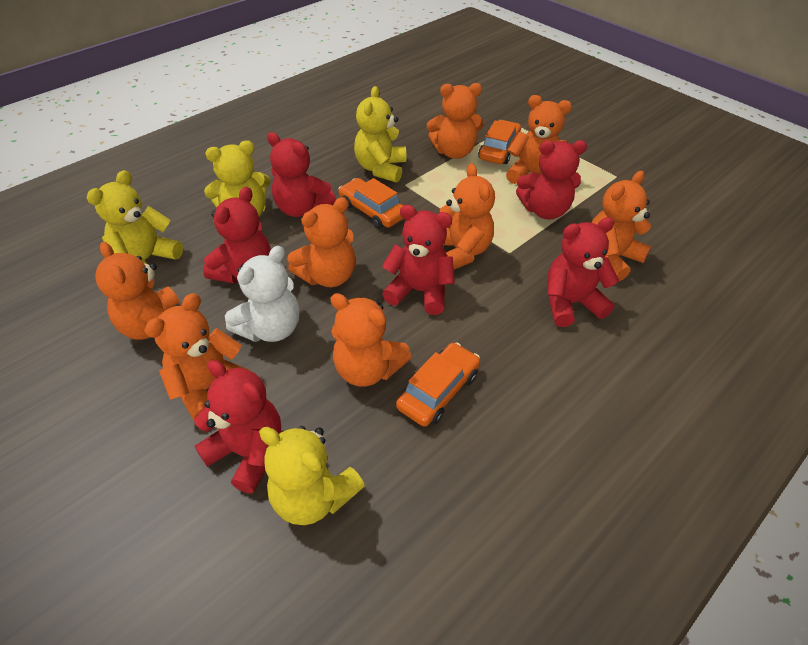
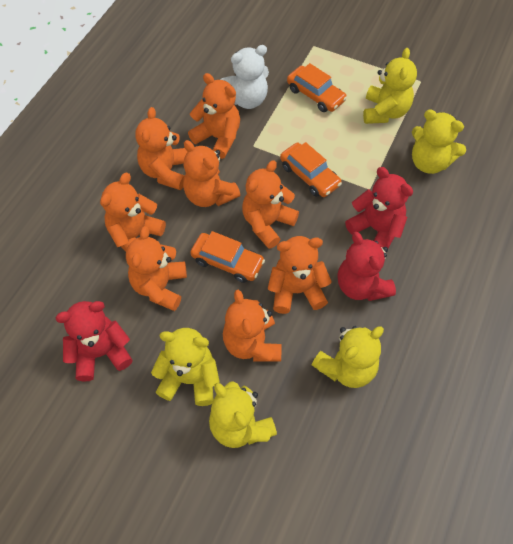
red teddy bear: 6 -> 3
yellow teddy bear: 4 -> 5

